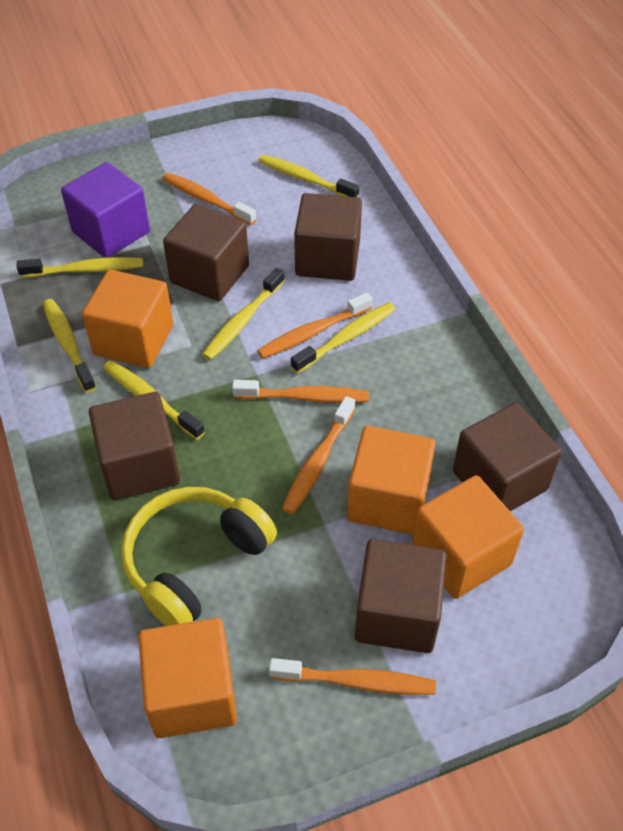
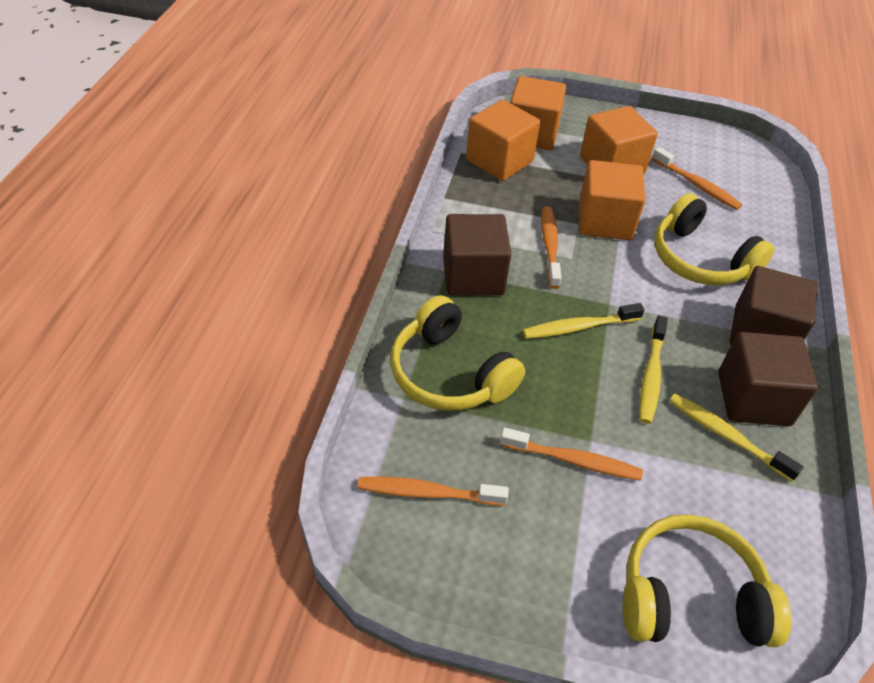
brown cube: 5 -> 3
orange toothbrush: 5 -> 4
purple cube: 1 -> 0
yellow headphones: 1 -> 3
yellow toothbrush: 6 -> 3

